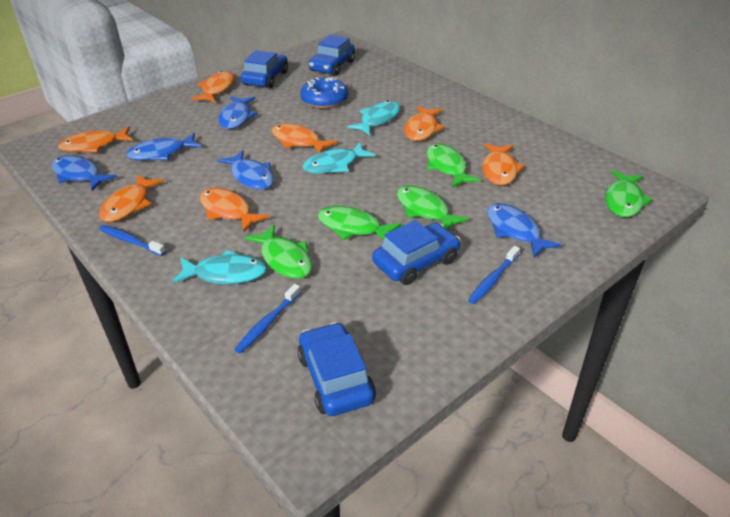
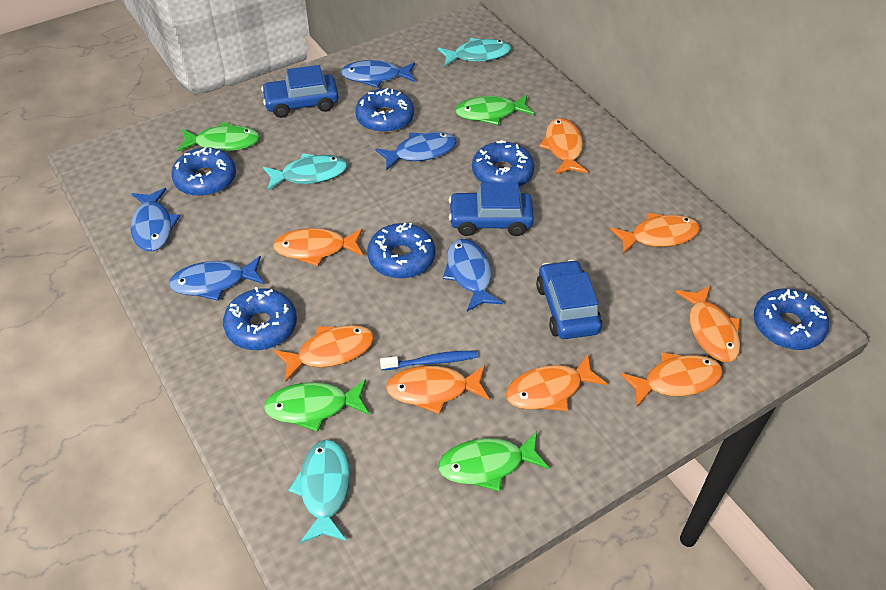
blue car: 4 -> 3
blue donut: 1 -> 6
blue toothbrush: 3 -> 1
green fish: 5 -> 4
orange fish: 7 -> 8

